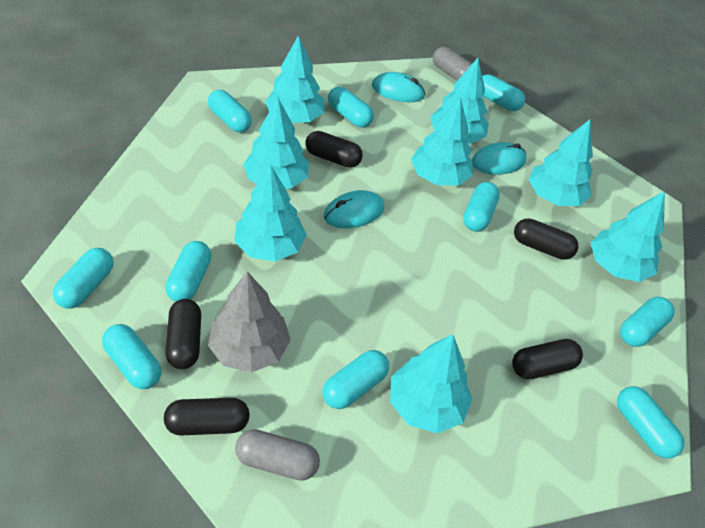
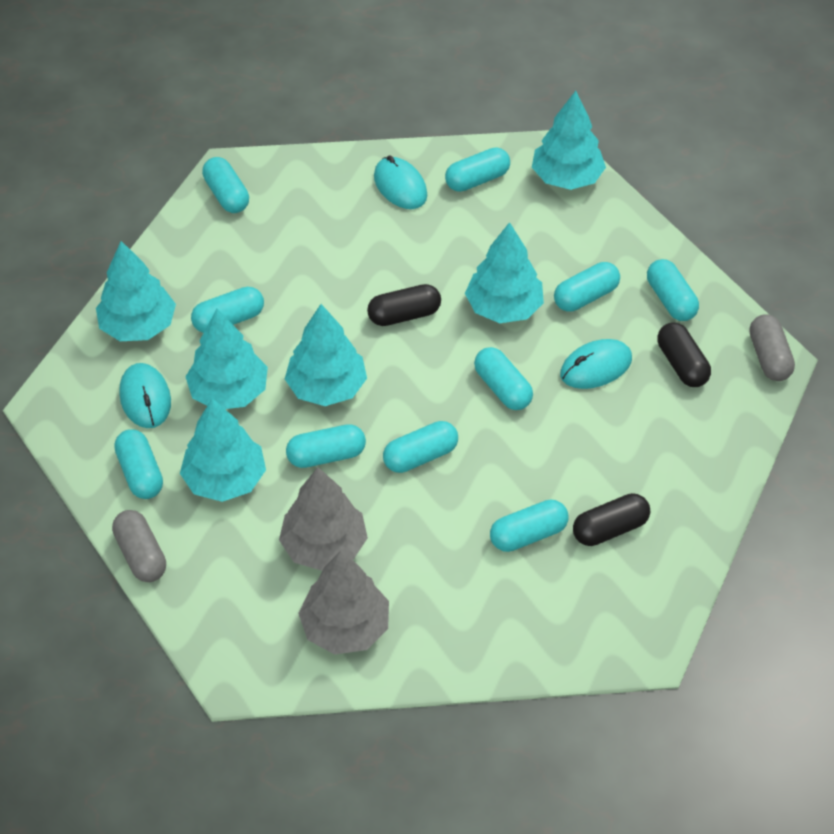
black capsule: 5 -> 3
grey tree: 1 -> 2
turquoise tree: 8 -> 6

